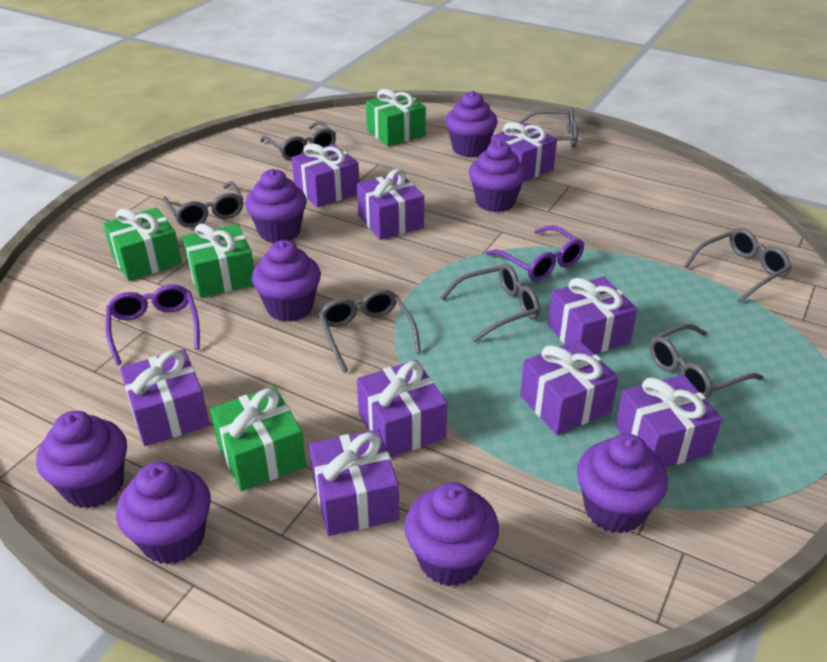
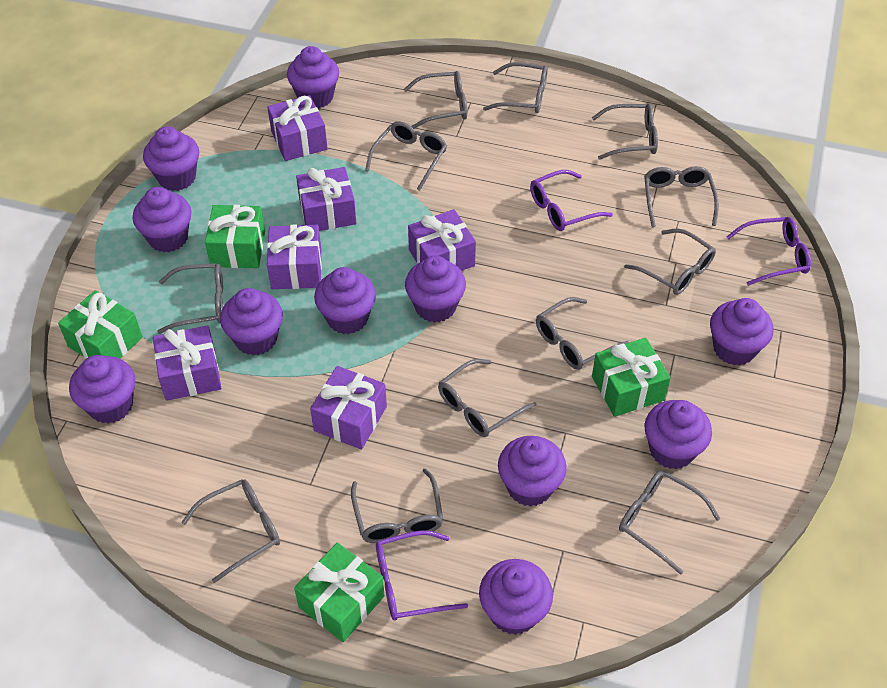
grey glasses: 7 -> 12
purple cupcake: 8 -> 11
purple gift: 9 -> 6
purple glasses: 2 -> 3

